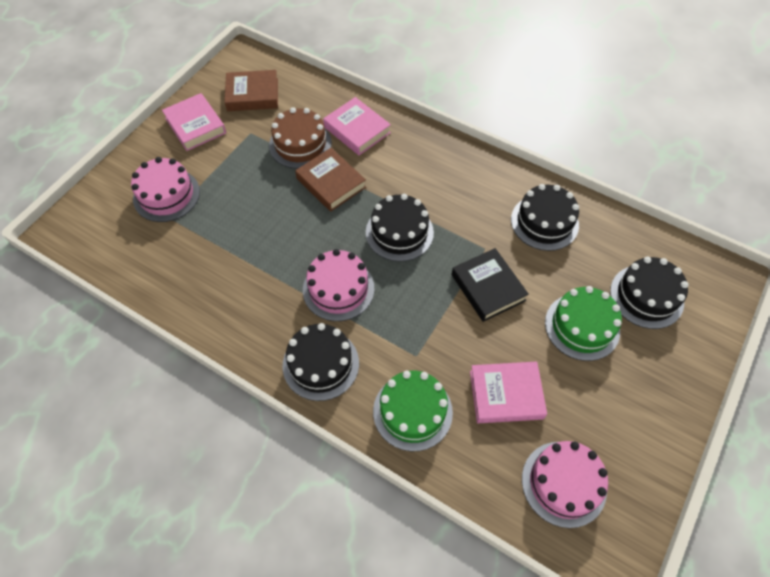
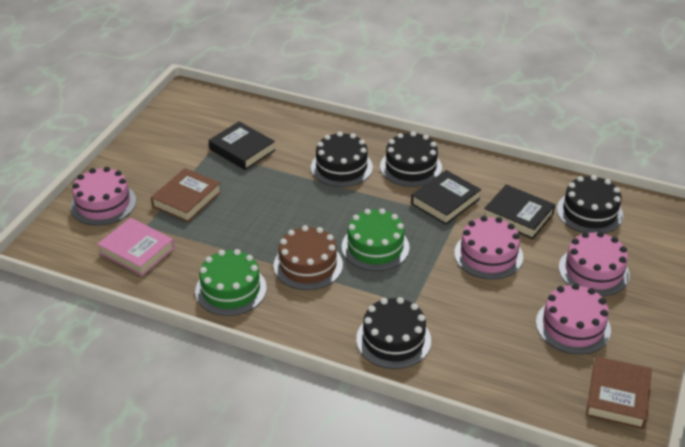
black book: 1 -> 3
pink book: 3 -> 1
pink cake: 3 -> 4

